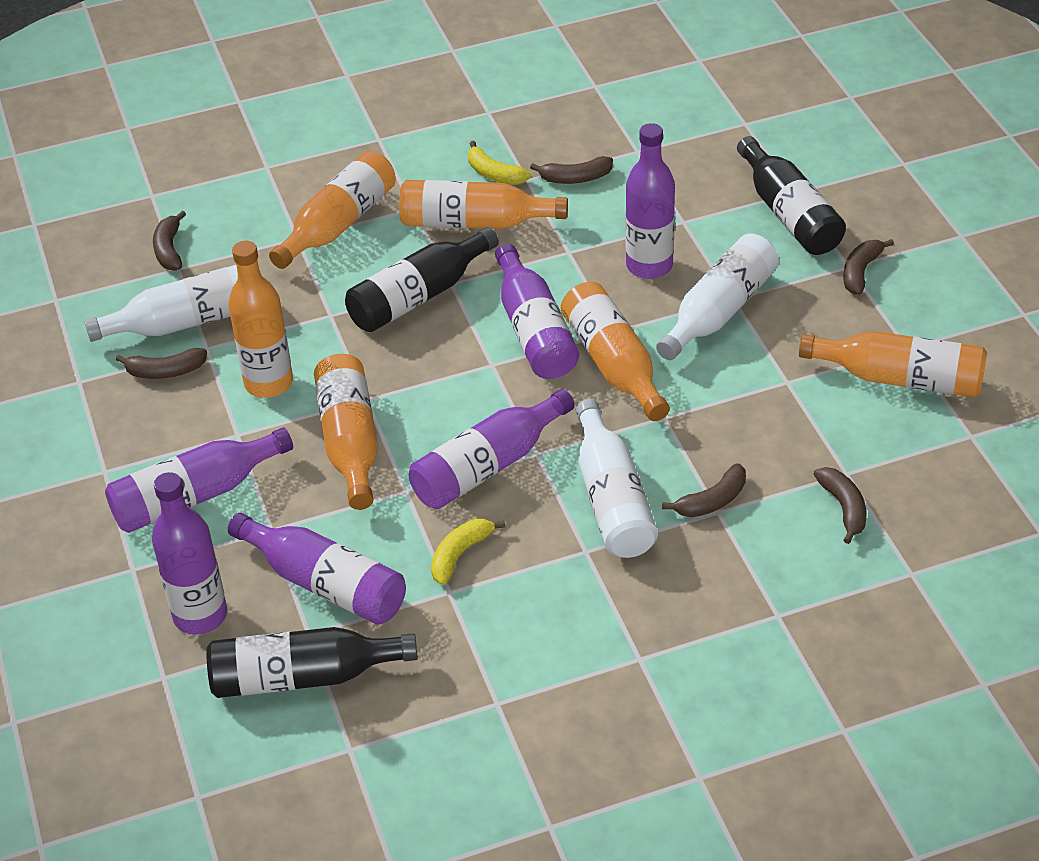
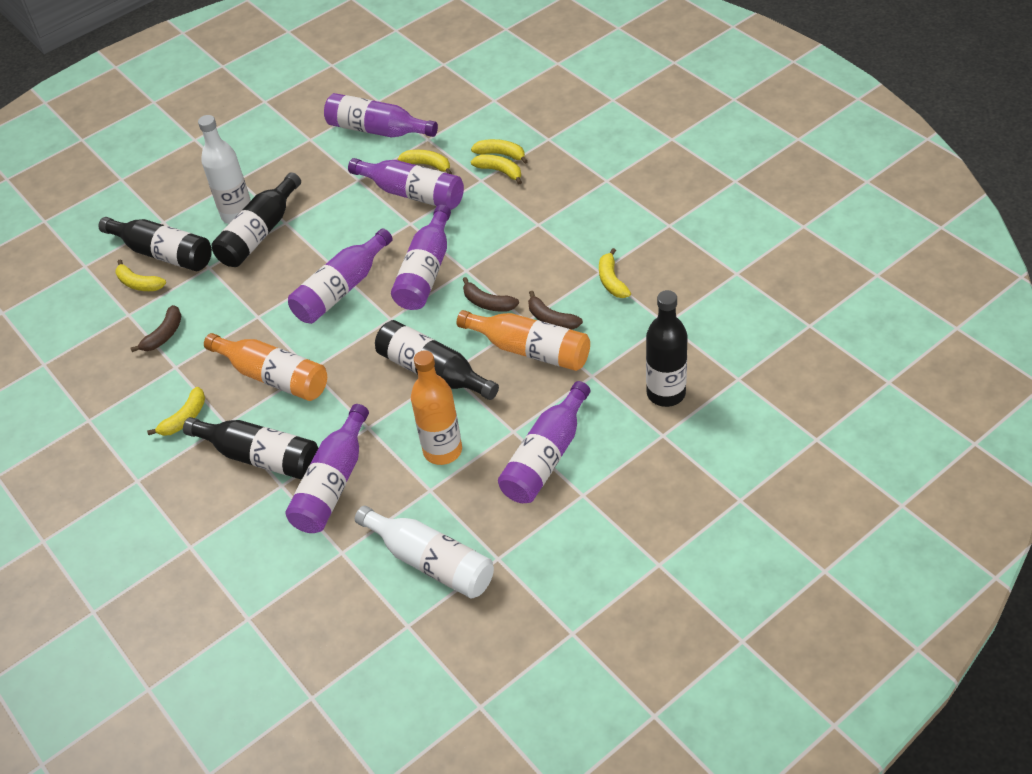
black bottle: 3 -> 5
brown banana: 6 -> 3
orange bottle: 6 -> 3
white bottle: 3 -> 2
yellow banana: 2 -> 6

